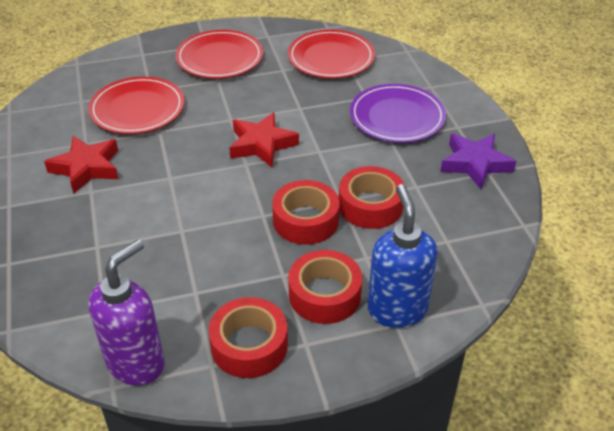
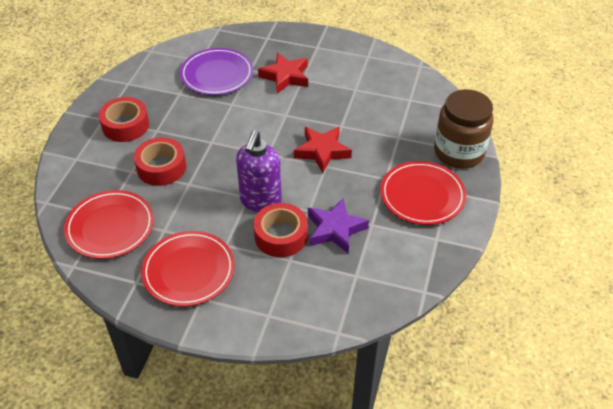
blue soap dispenser: 1 -> 0
brown jar: 0 -> 1
red tape: 4 -> 3

